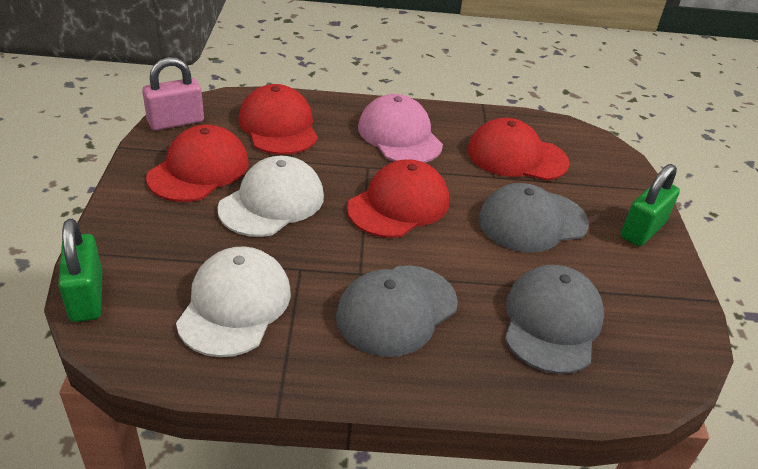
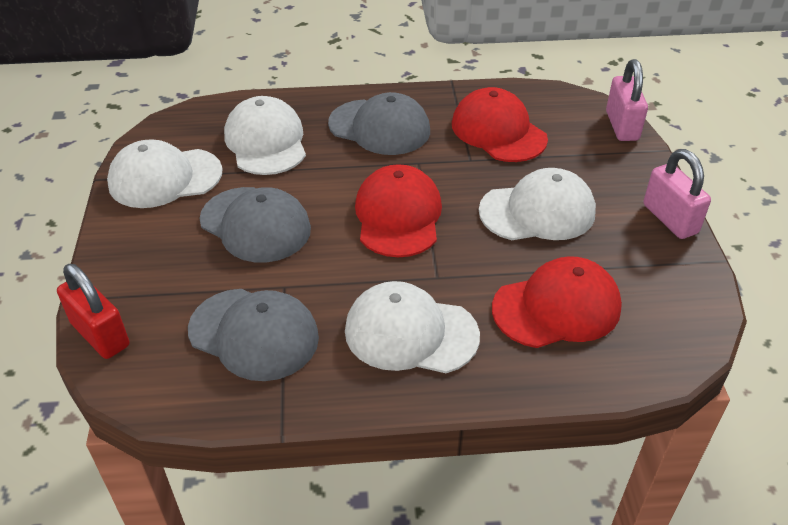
green padlock: 2 -> 0
pink cap: 1 -> 0
pink padlock: 1 -> 2
red cap: 4 -> 3
red padlock: 0 -> 1
white cap: 2 -> 4

